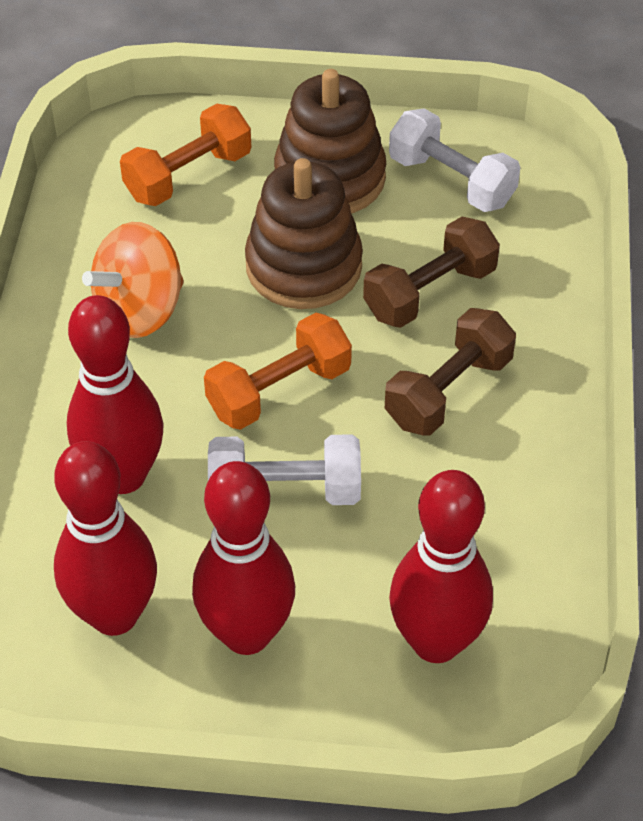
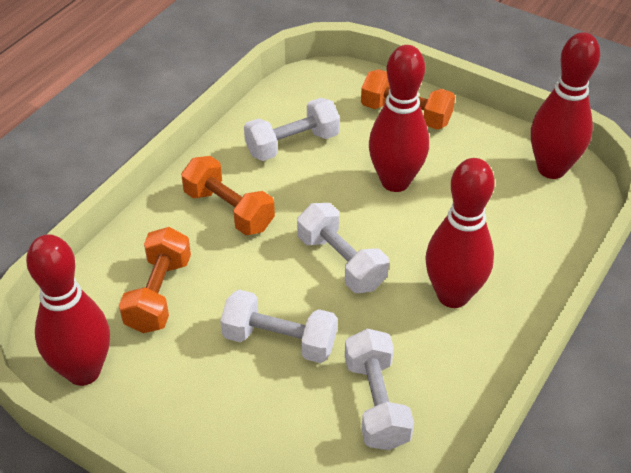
brown dumbbell: 2 -> 0
brown stacking toy: 2 -> 0
orange dumbbell: 2 -> 3
orange spinning top: 1 -> 0
white dumbbell: 2 -> 4

